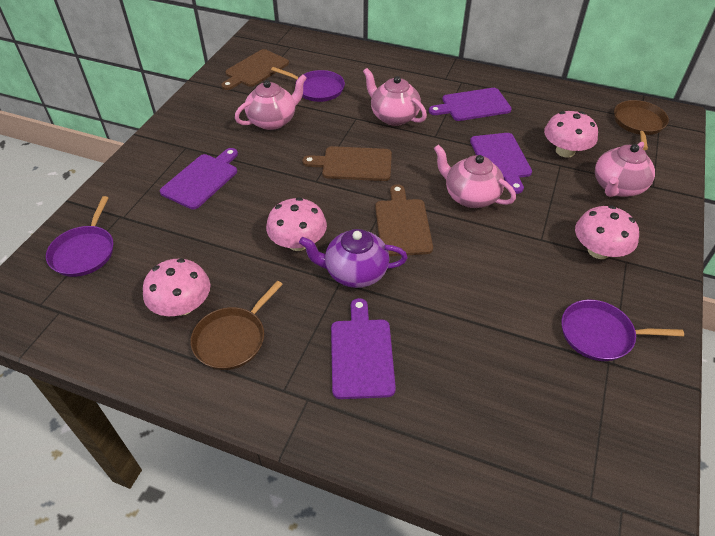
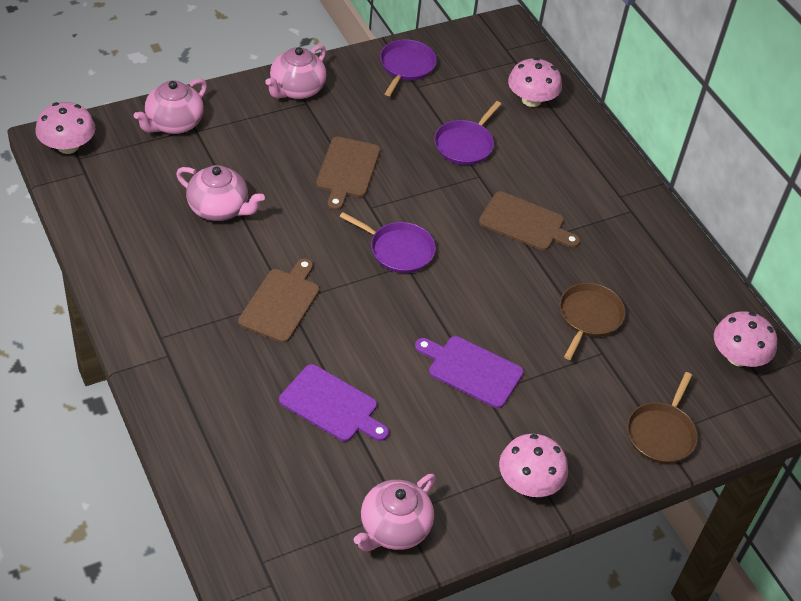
purple cutting board: 4 -> 2
purple teapot: 1 -> 0

